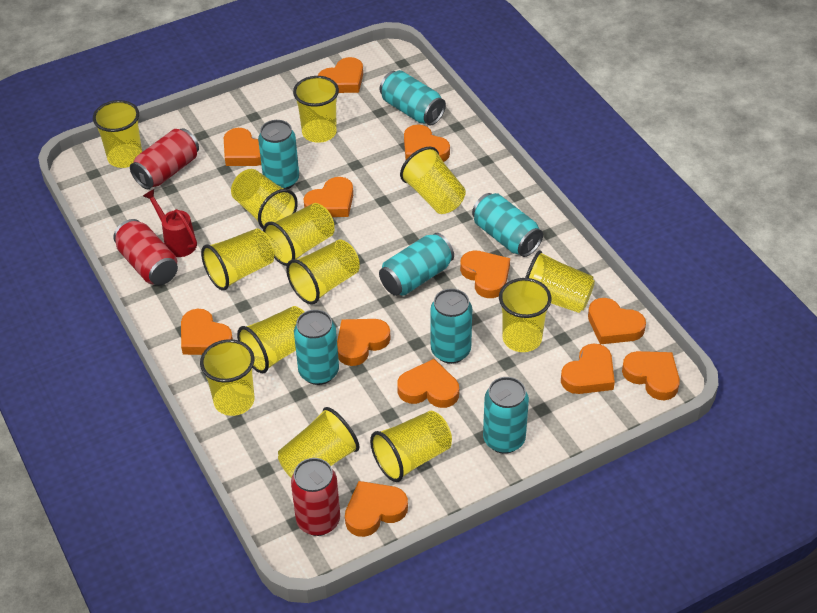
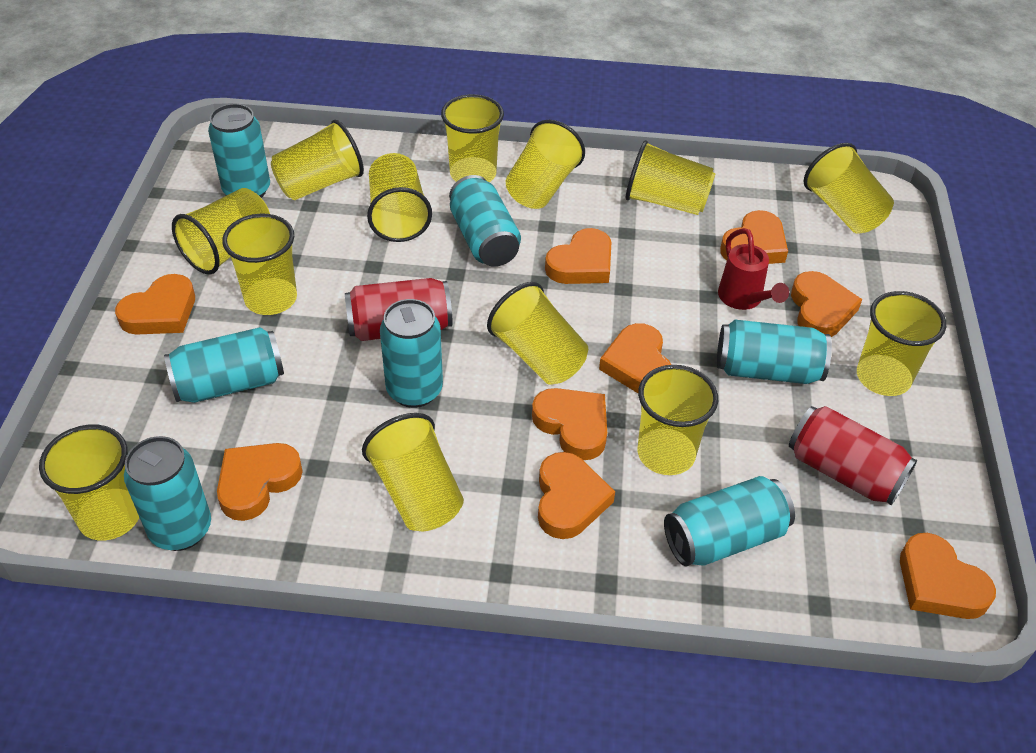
orange heart: 12 -> 9
red can: 3 -> 2

